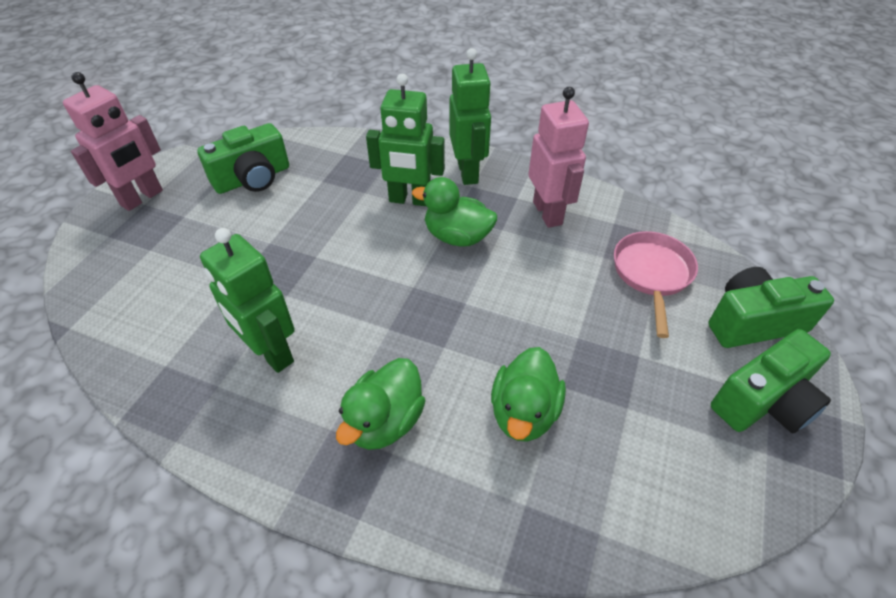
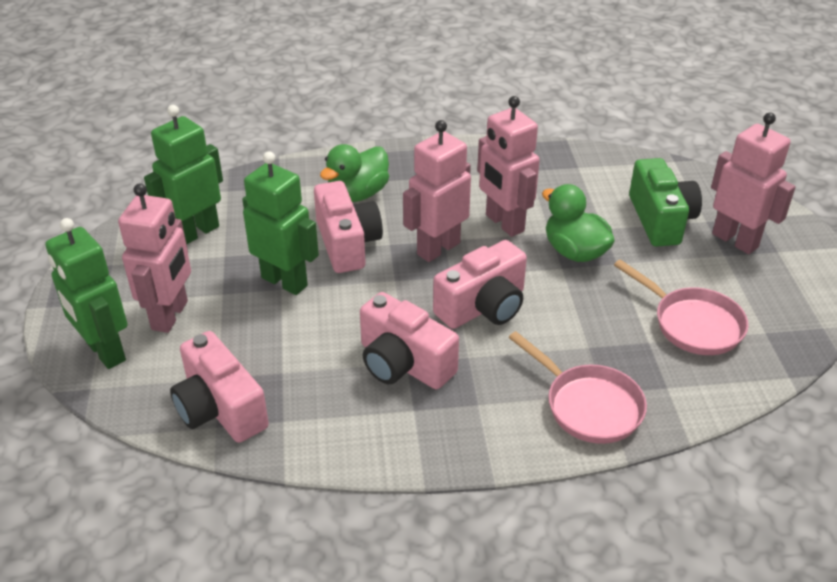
green camera: 3 -> 1
green duck: 3 -> 2
pink camera: 0 -> 4
pink pan: 1 -> 2
pink robot: 2 -> 4

